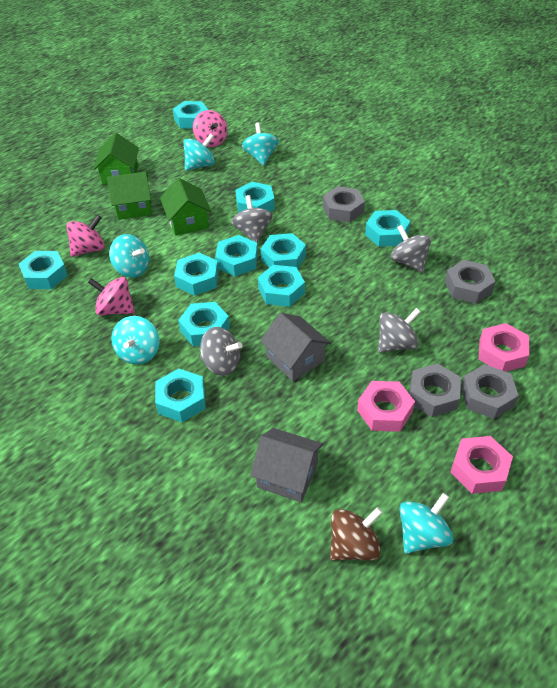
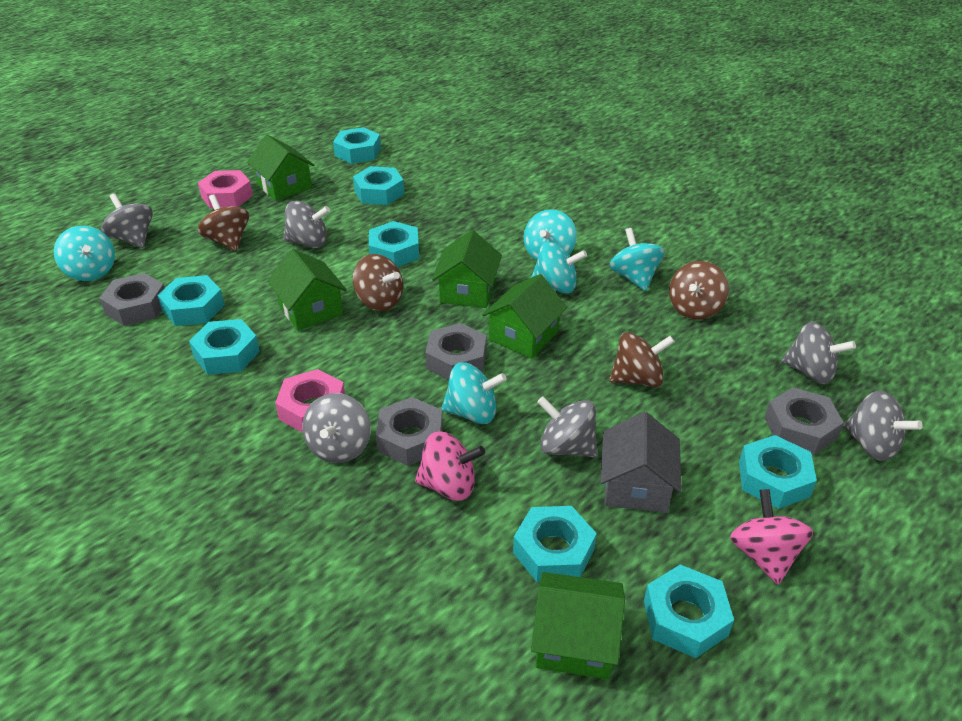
brown spinning top: 1 -> 4
green house: 3 -> 5
grey house: 2 -> 1
grey spinning top: 4 -> 6
pink nut: 3 -> 2
pink spinning top: 3 -> 2
turquoise nut: 10 -> 8

